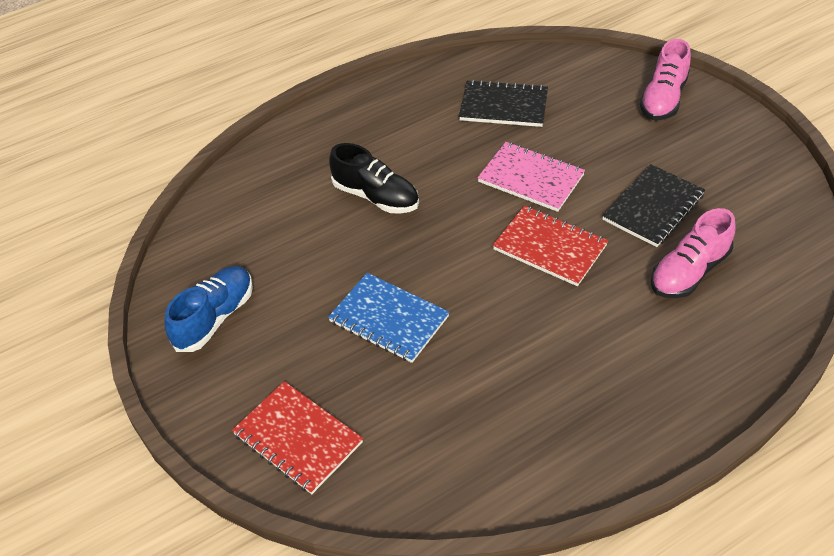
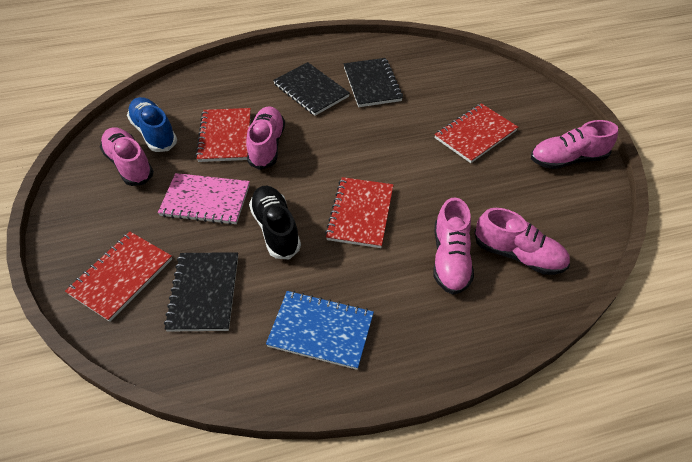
black notebook: 2 -> 3
pink shoe: 2 -> 5
red notebook: 2 -> 4

